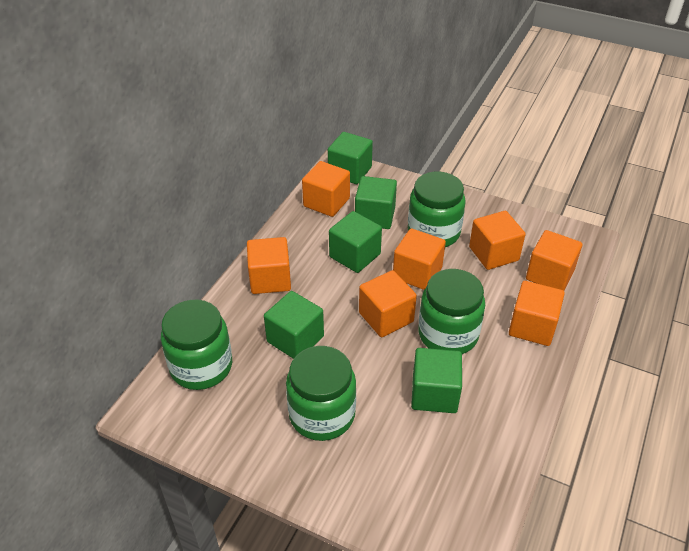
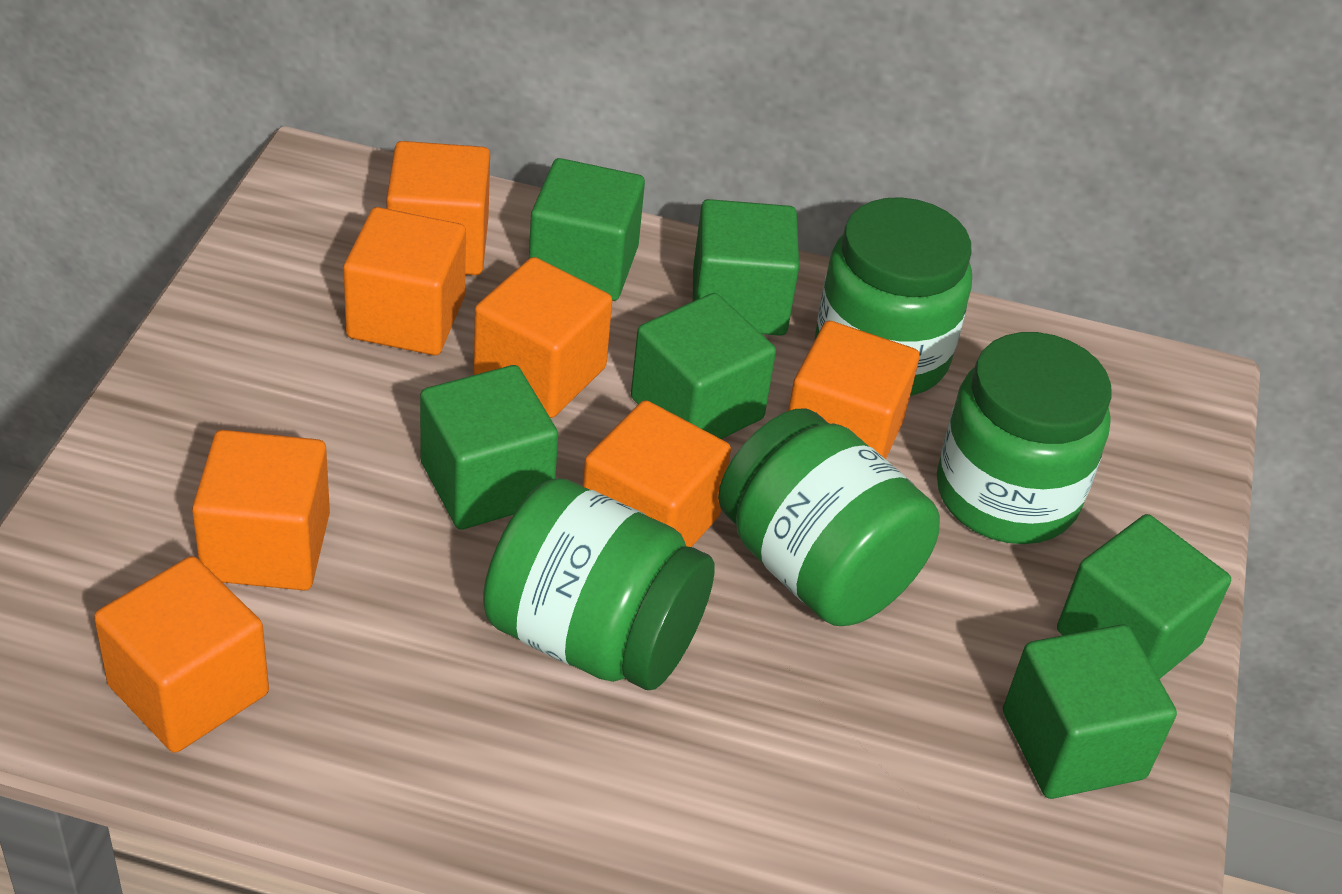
green cube: 5 -> 6

